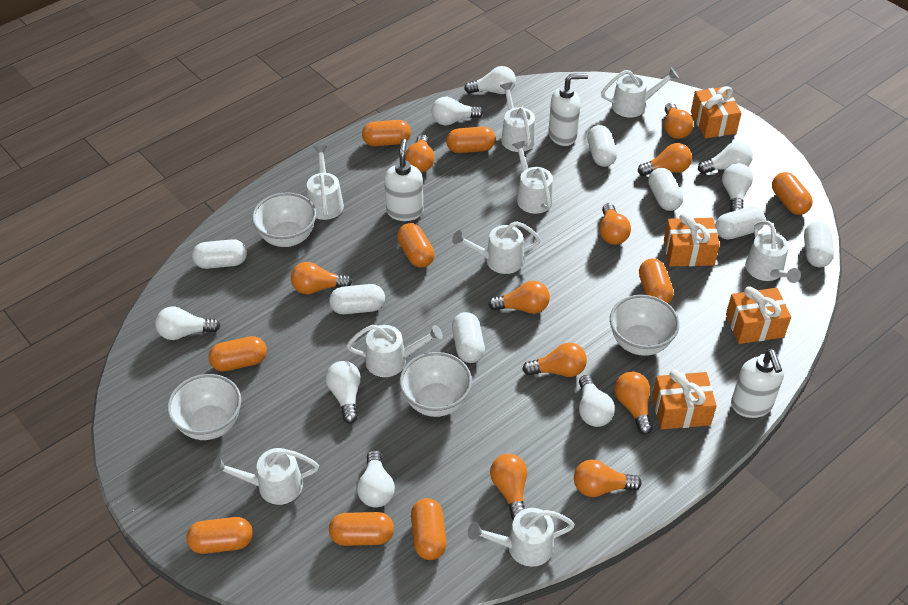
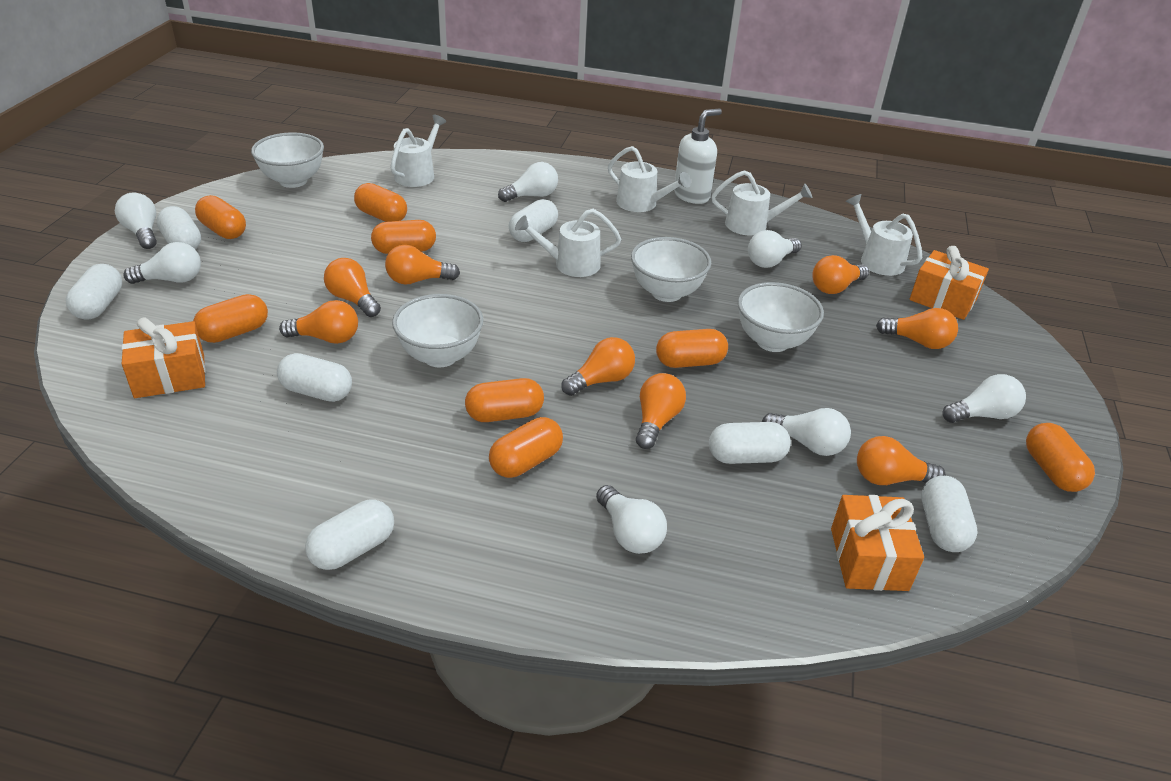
orange capsule: 9 -> 8
orange gift: 4 -> 3
orange light bulb: 10 -> 8
white light bulb: 8 -> 7
white soap dispenser: 3 -> 1
white watering can: 9 -> 5

